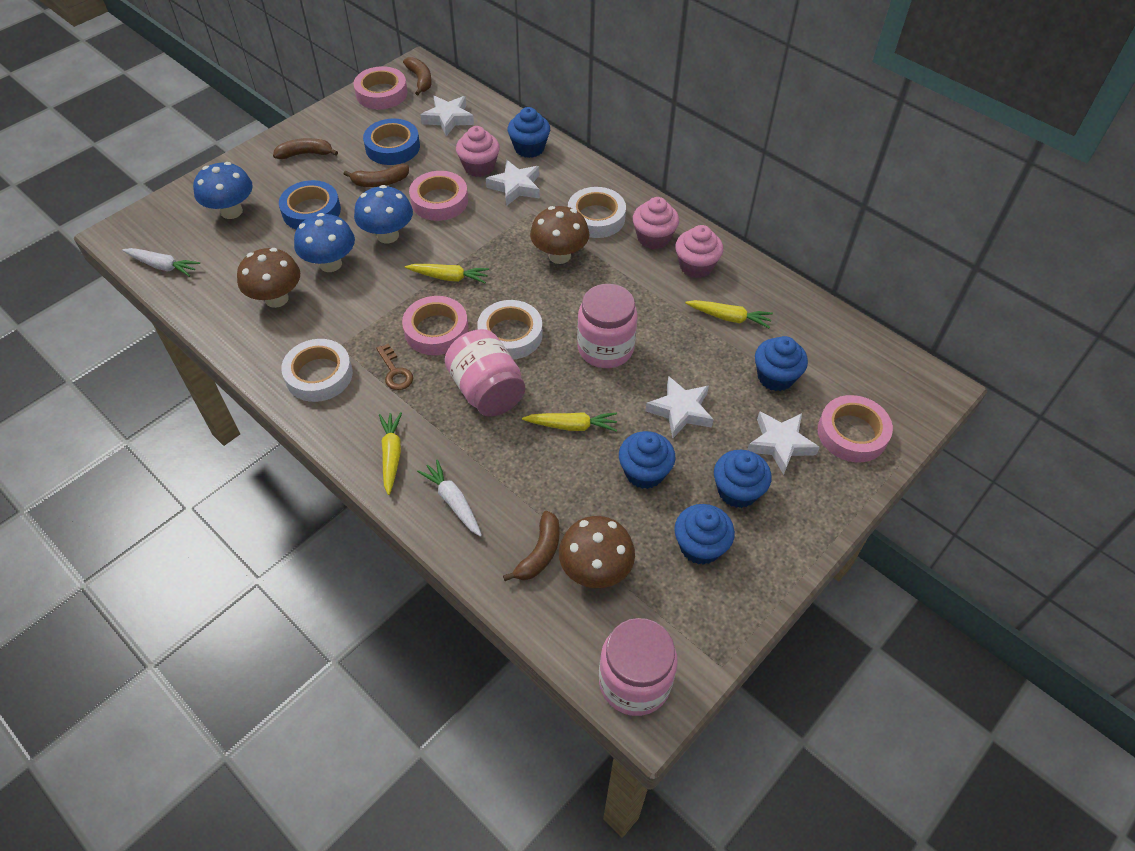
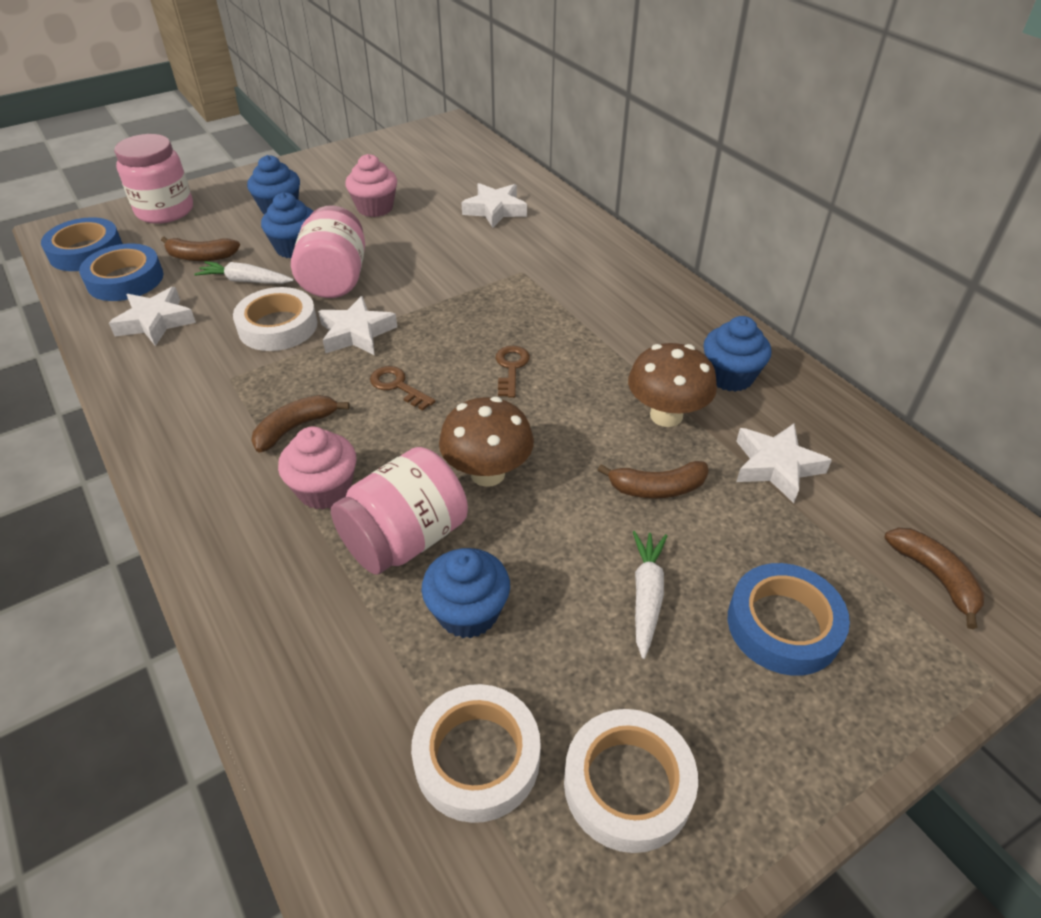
blue cupcake: 5 -> 4
blue mushroom: 3 -> 0
blue tape: 2 -> 3
brown key: 1 -> 2
brown mushroom: 3 -> 2
pink cupcake: 3 -> 2
pink tape: 4 -> 0
yellow carrot: 4 -> 0

